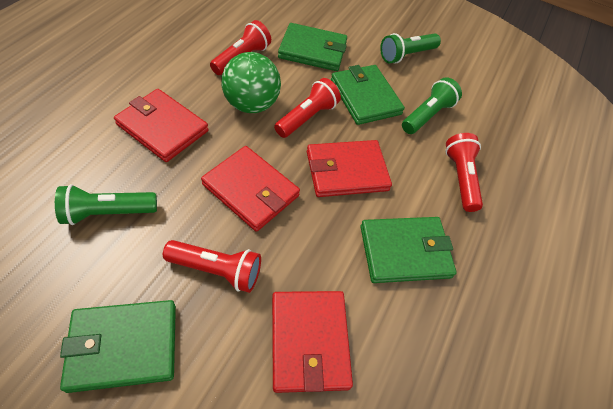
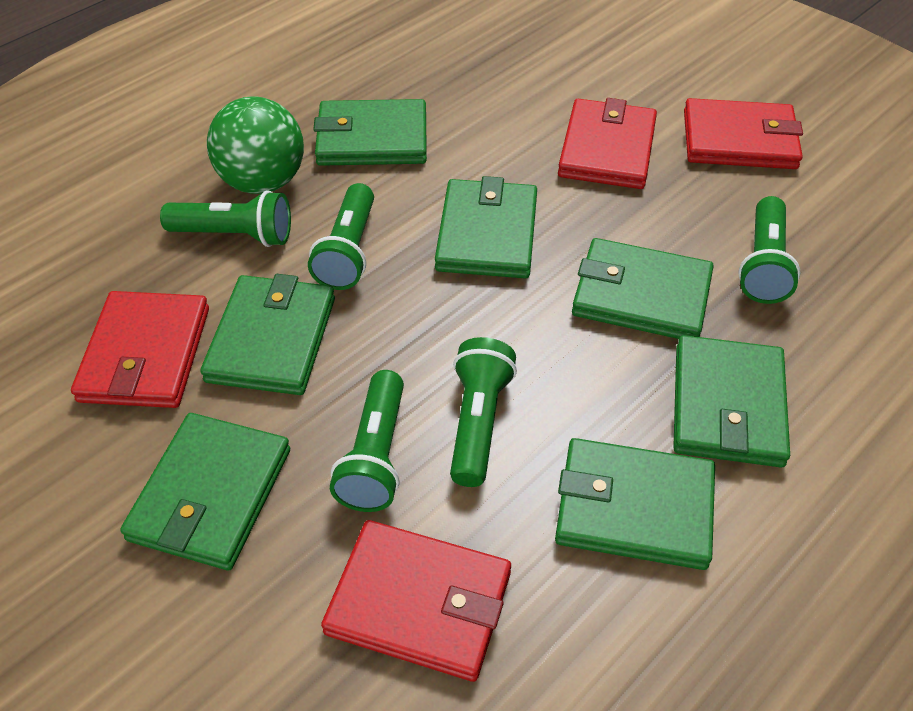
green flashlight: 3 -> 5
green wallet: 4 -> 7
red flashlight: 4 -> 0

